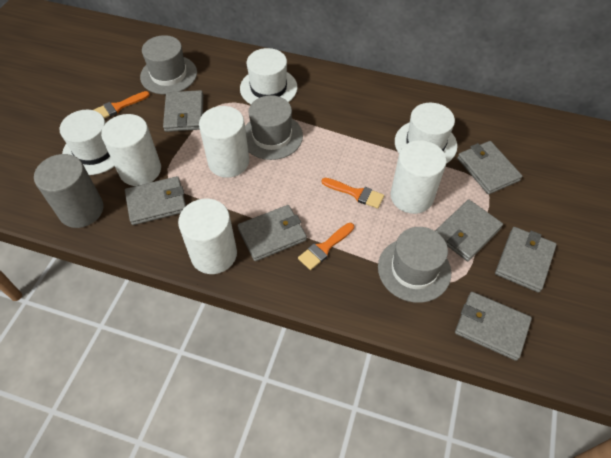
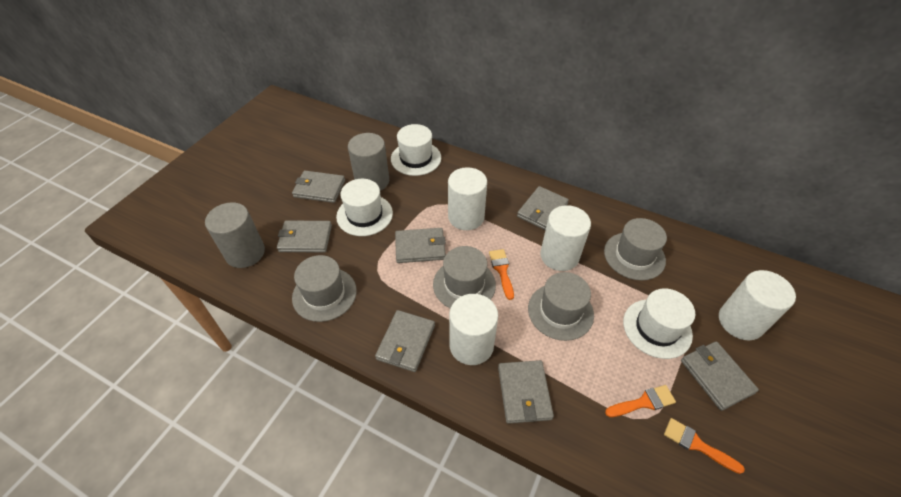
grey cylinder: 1 -> 2
grey hat: 3 -> 4

